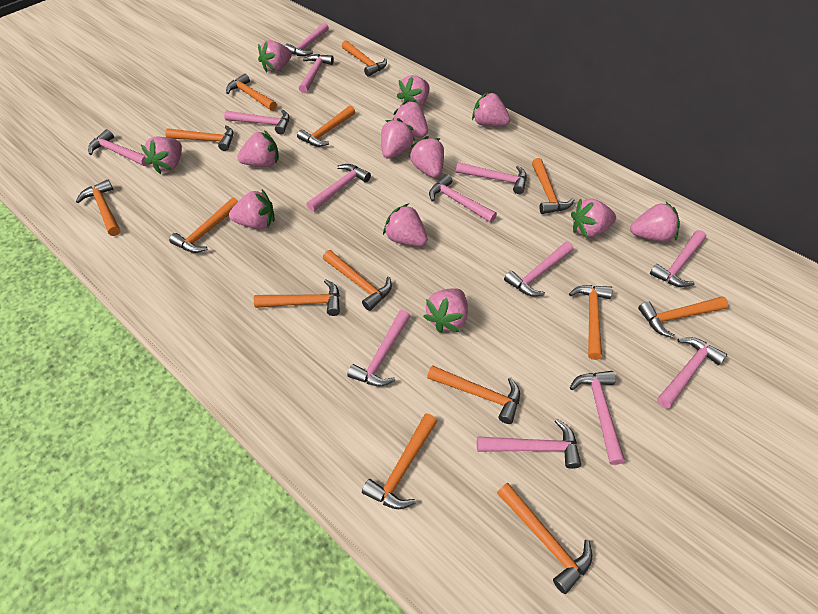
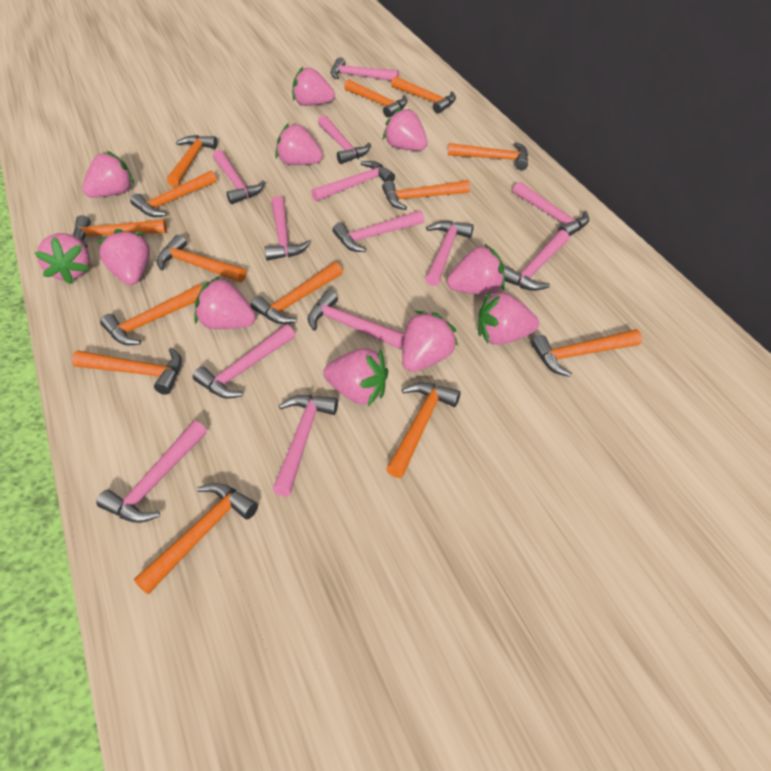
pink strawberry: 13 -> 11

